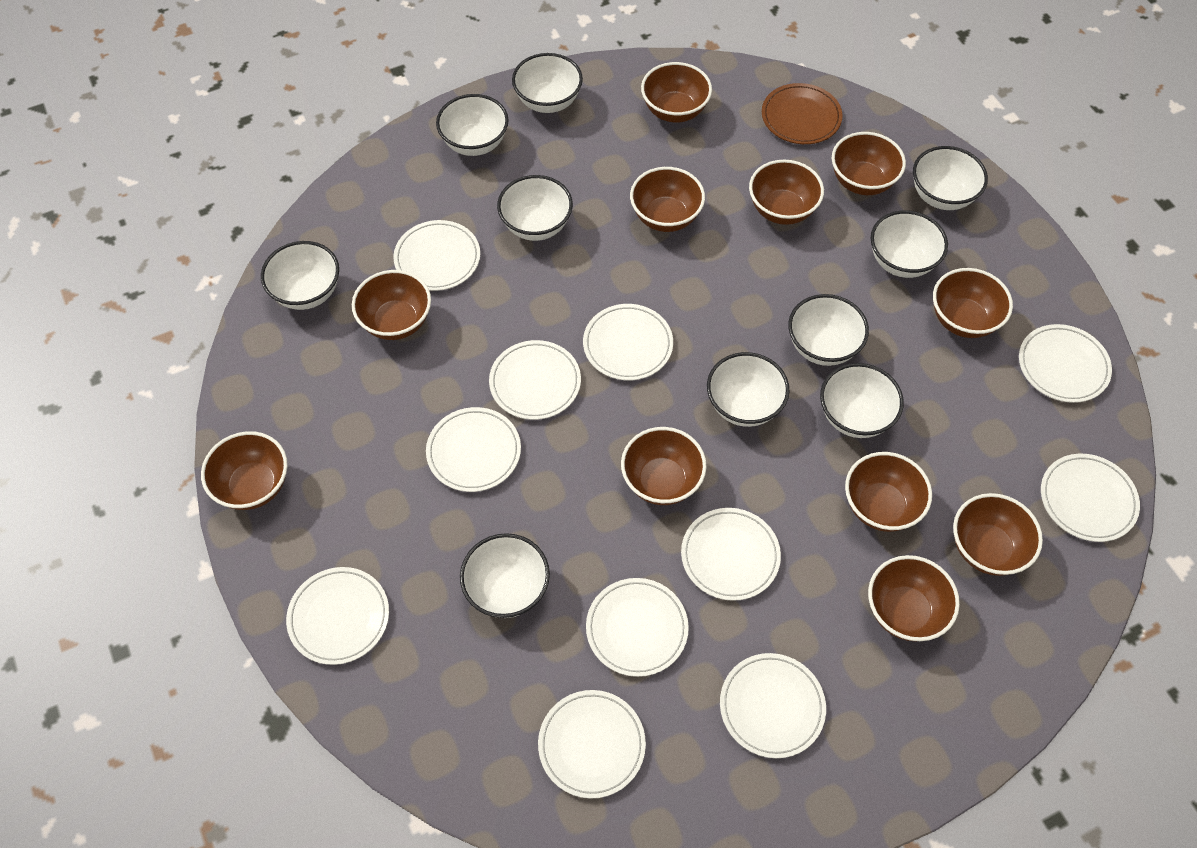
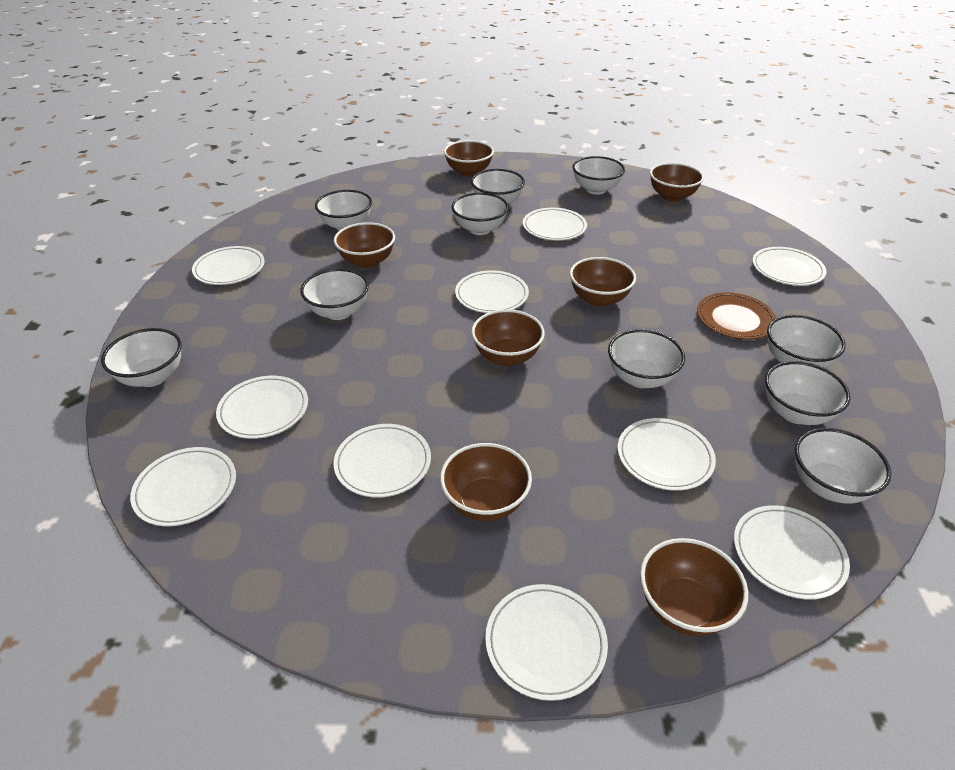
brown bowl: 11 -> 7
white plate: 11 -> 10

